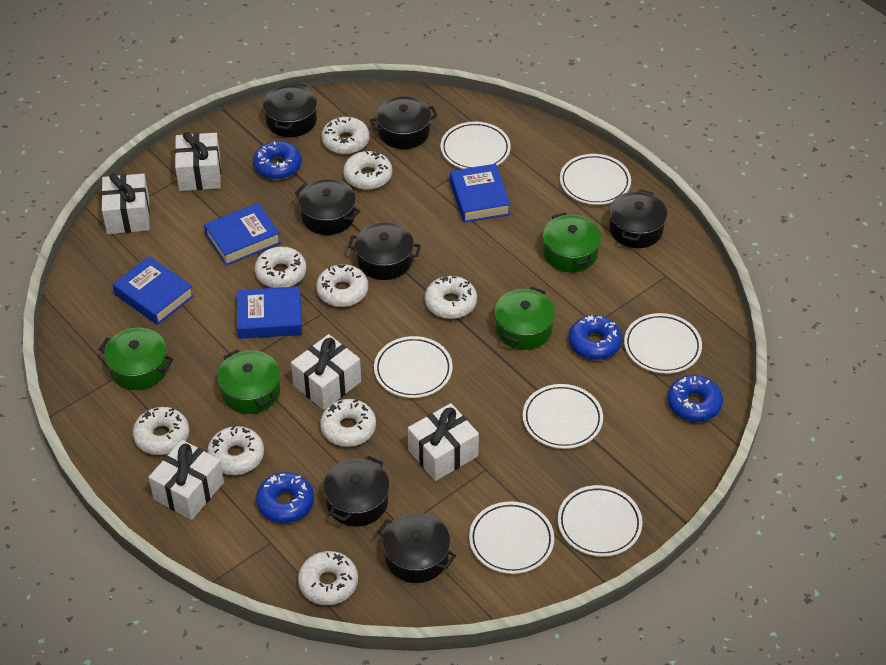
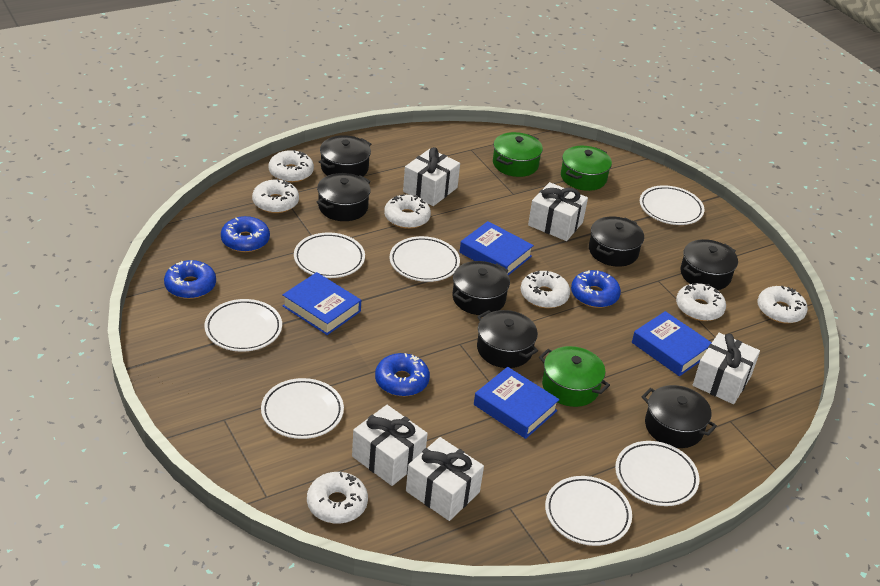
green pot: 4 -> 3
white donut: 9 -> 7

